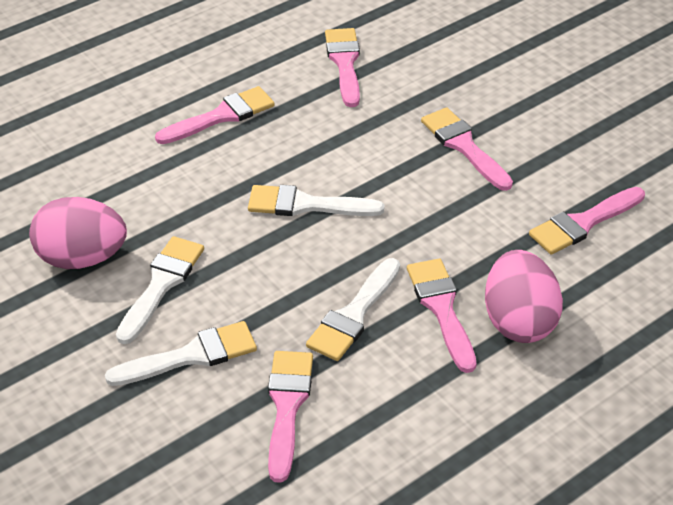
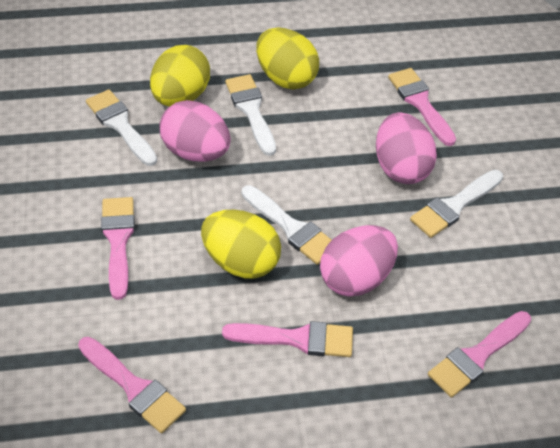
pink brush: 6 -> 5
pink egg: 2 -> 3
yellow egg: 0 -> 3

